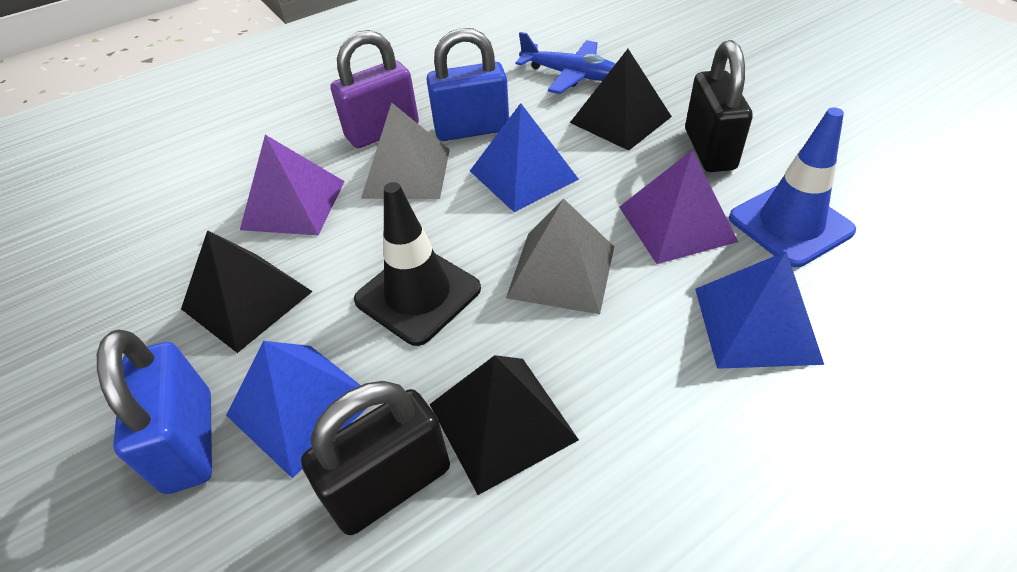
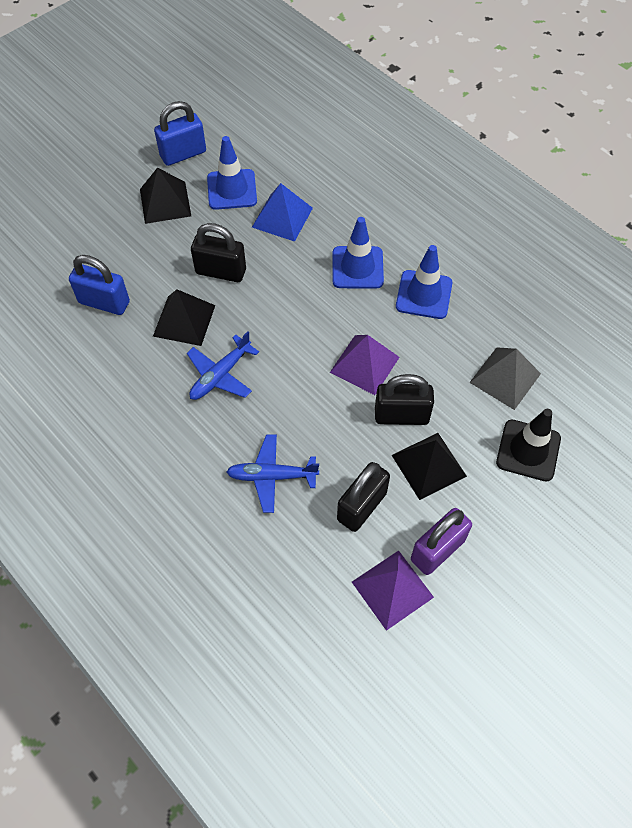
black padlock: 2 -> 3
blue plane: 1 -> 2
blue pyramid: 3 -> 1
blue traffic cone: 1 -> 3
grey pyramid: 2 -> 1

